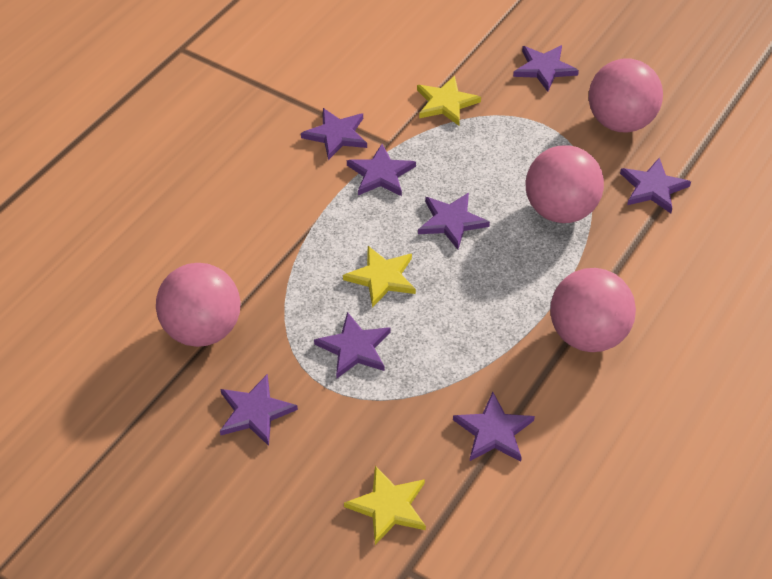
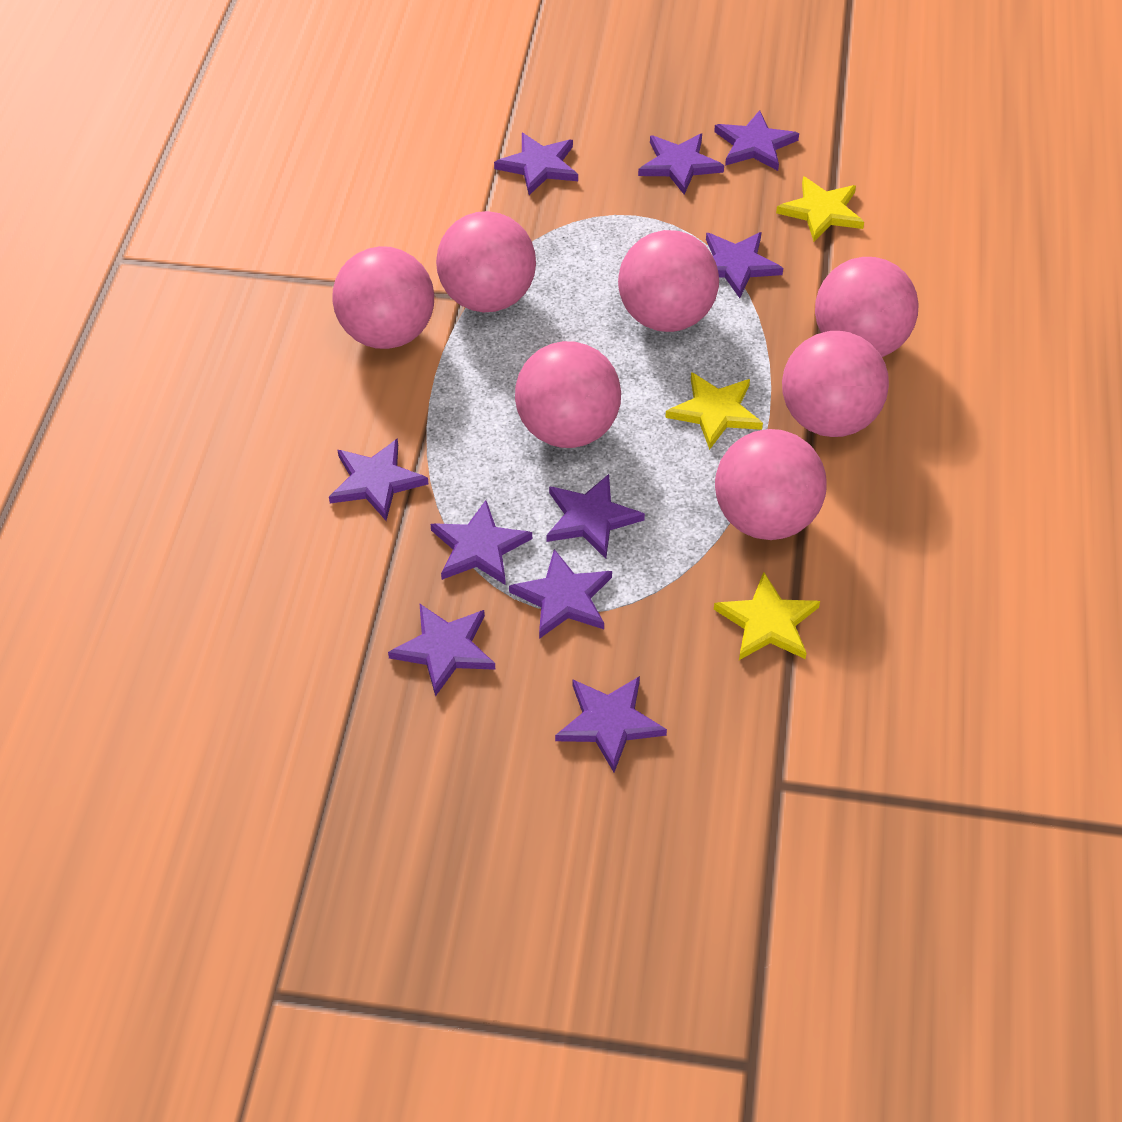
pink ball: 4 -> 7
purple star: 8 -> 10

